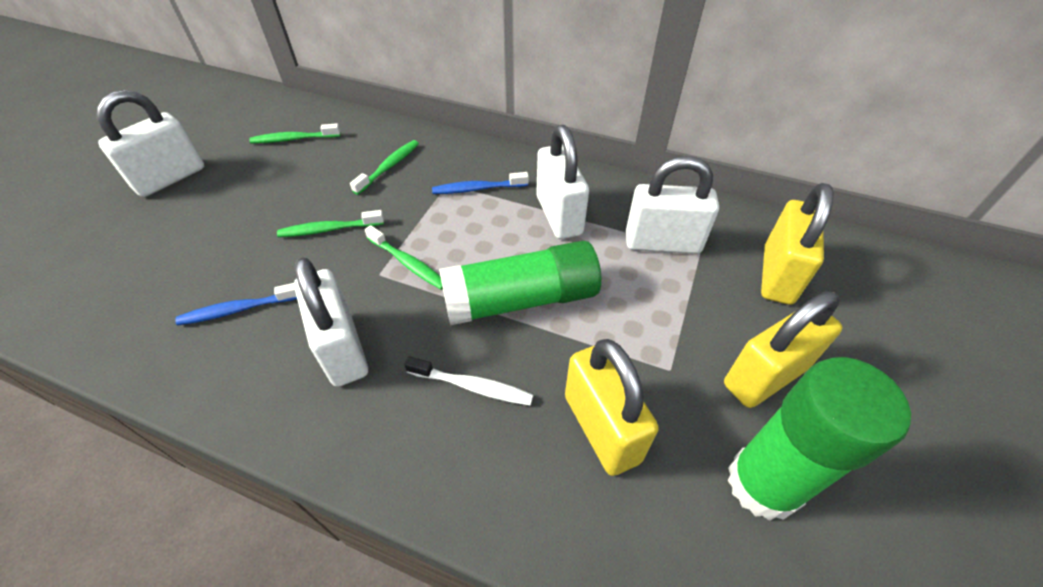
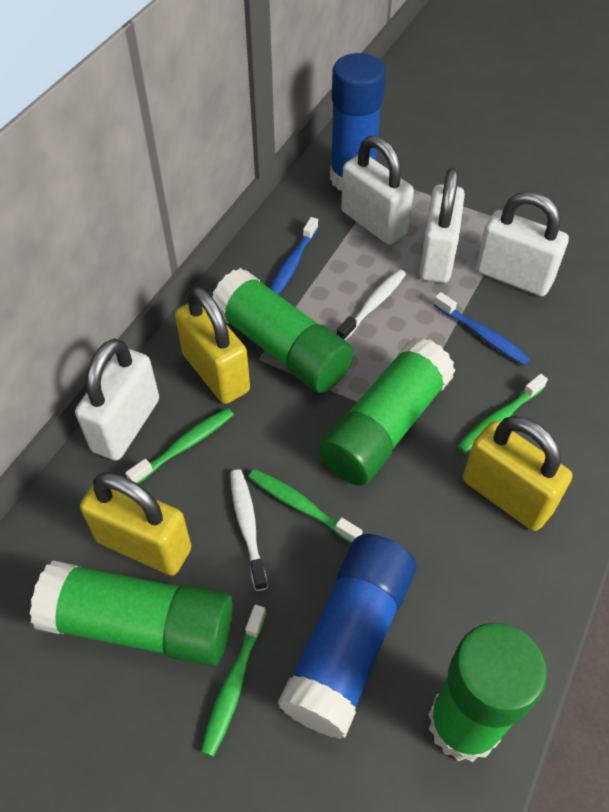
blue glue stick: 0 -> 2
green glue stick: 2 -> 4
white toothbrush: 1 -> 2

